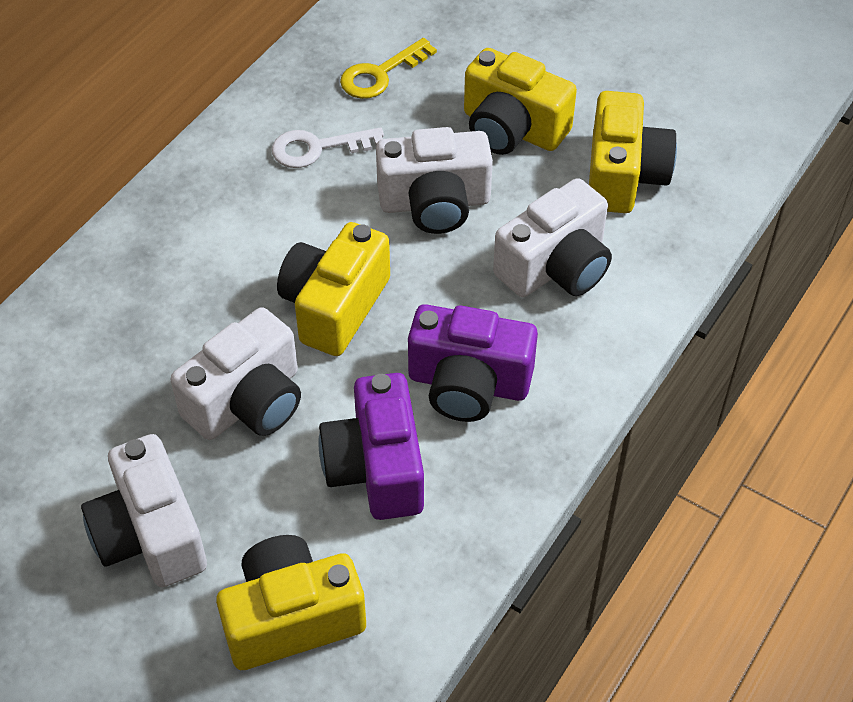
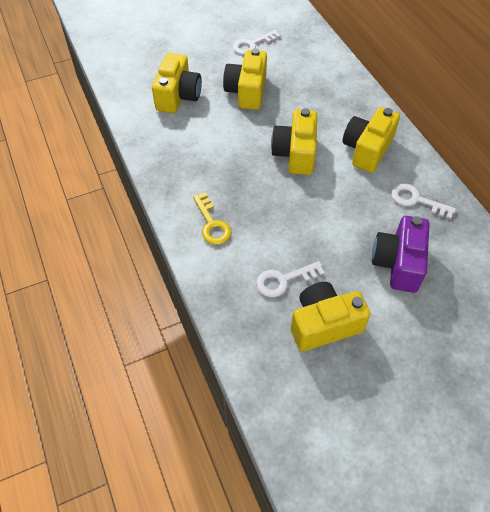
purple camera: 2 -> 1
white camera: 4 -> 0
white key: 1 -> 3
yellow camera: 4 -> 5

